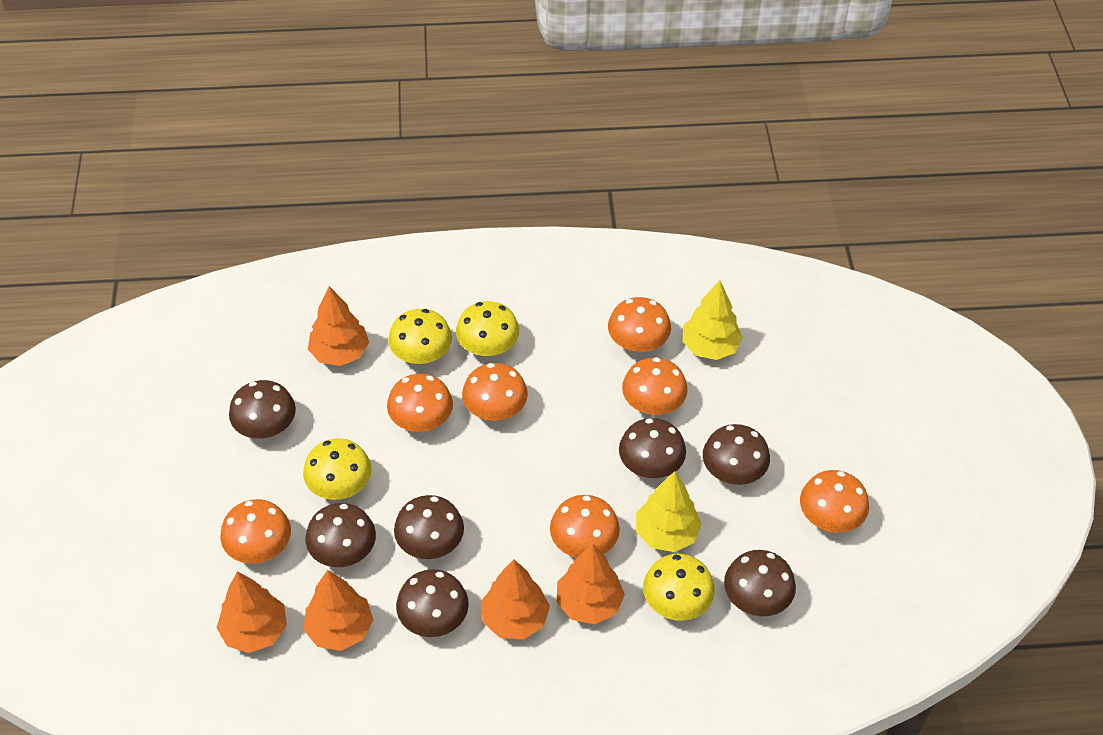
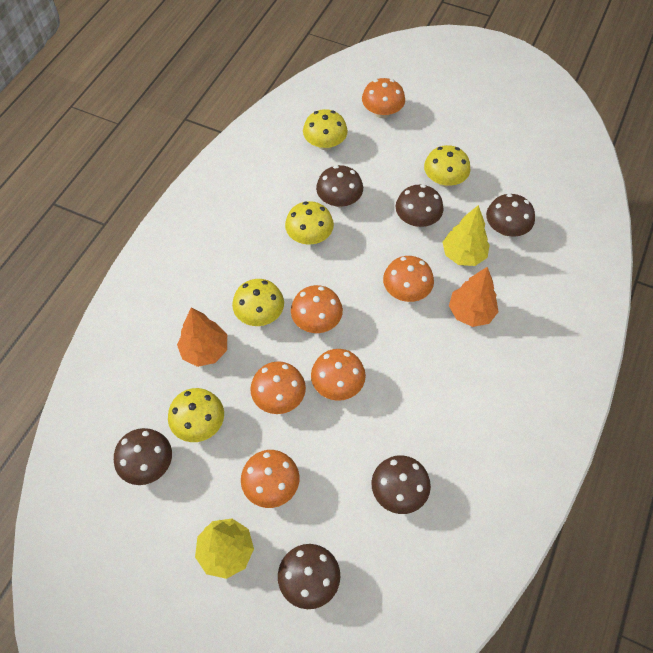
brown mushroom: 7 -> 6
orange mushroom: 7 -> 6
orange tree: 5 -> 2
yellow mushroom: 4 -> 5

